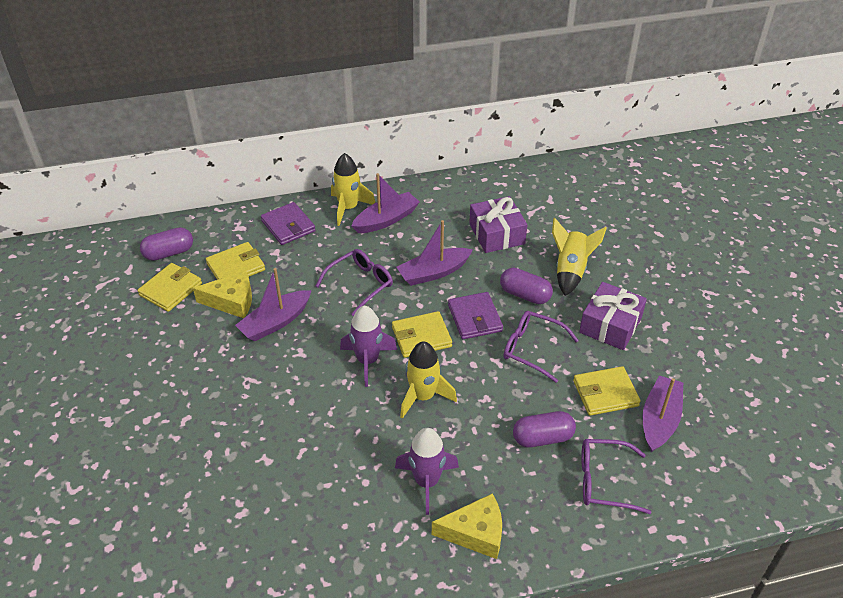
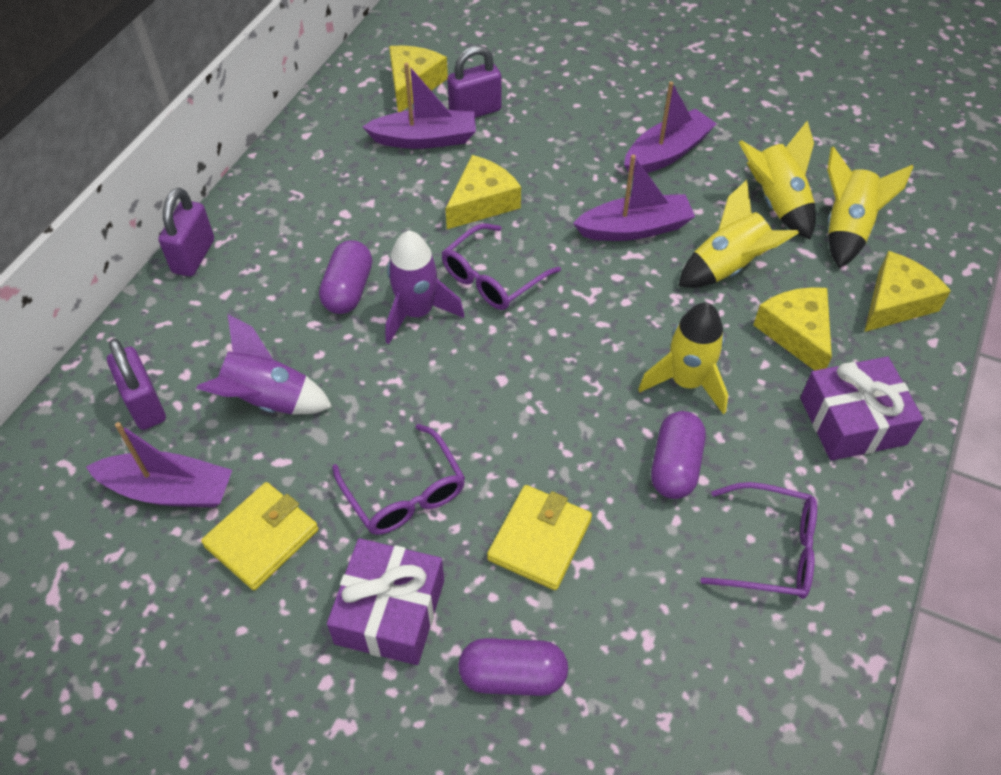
purple padlock: 0 -> 3
purple wallet: 2 -> 0
yellow cheese: 2 -> 4
yellow rocket: 3 -> 4
yellow wallet: 4 -> 2

